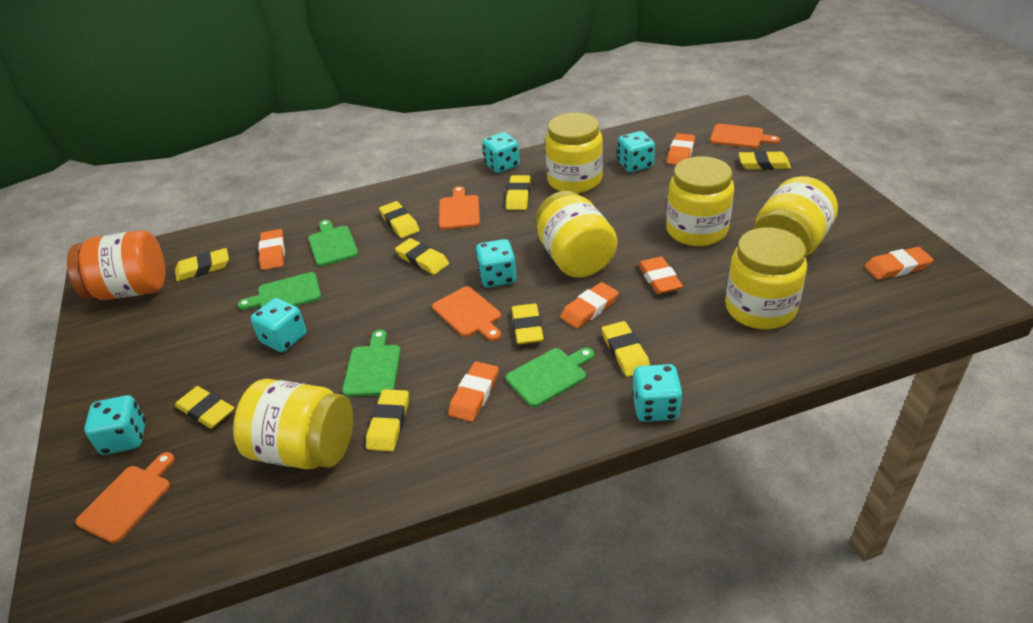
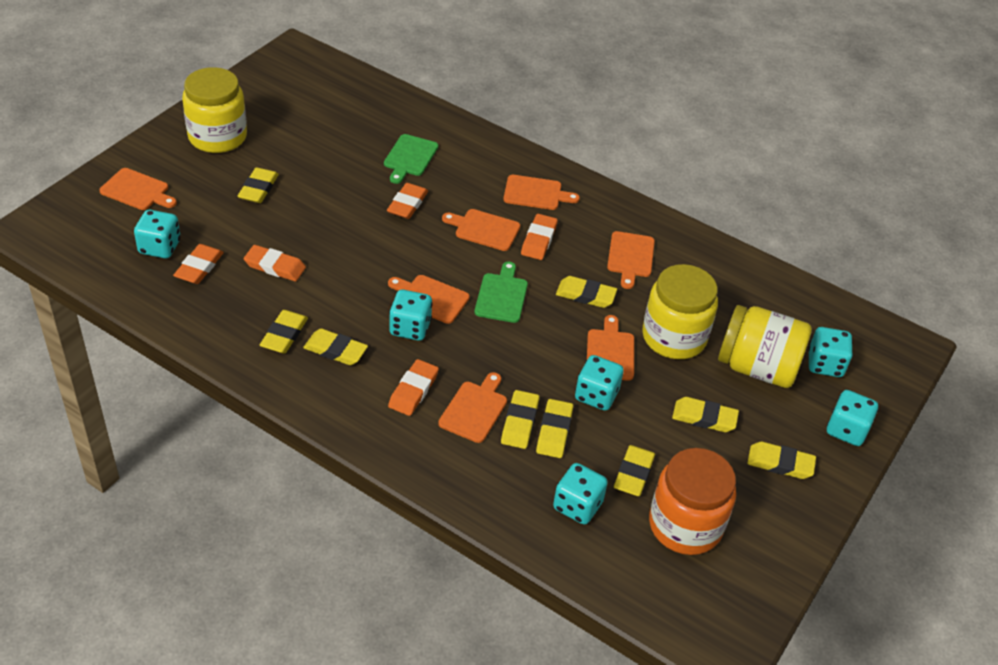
green cutting board: 4 -> 2
orange cutting board: 4 -> 7
orange eraser: 6 -> 5
yellow jar: 6 -> 3

